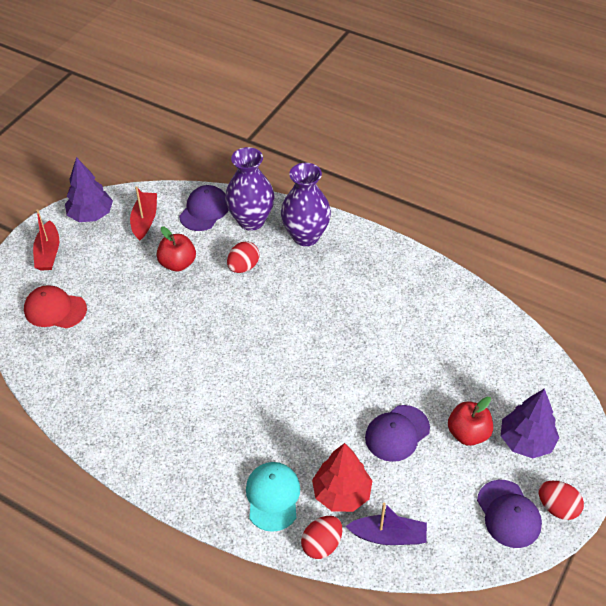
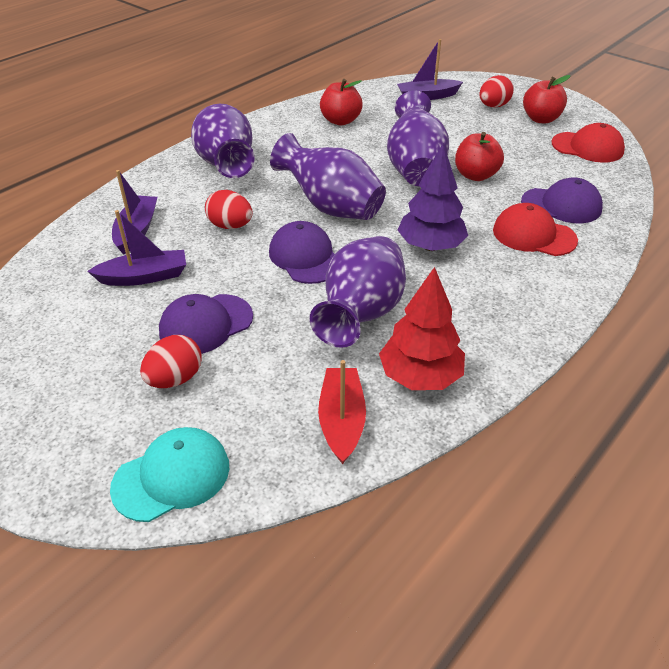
purple boat: 1 -> 3
purple tree: 2 -> 1
purple vase: 2 -> 4
red apple: 2 -> 3
red boat: 2 -> 1
red cap: 1 -> 2

